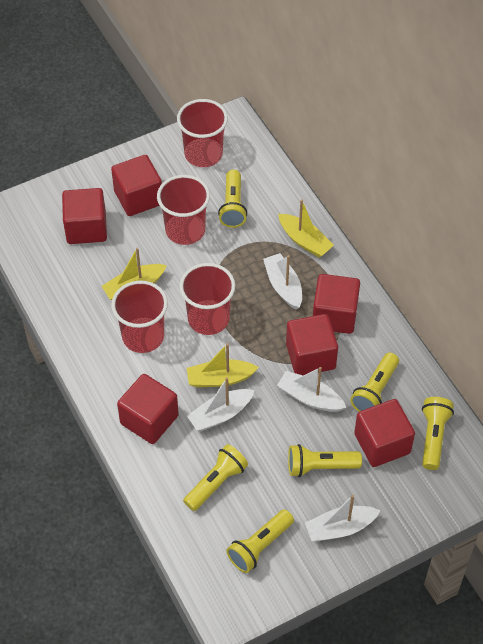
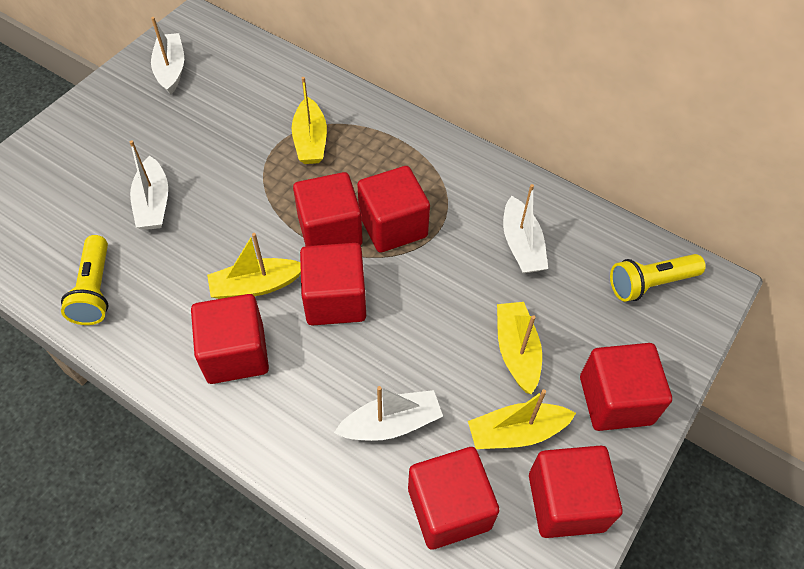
red cube: 6 -> 7
red cup: 4 -> 0
yellow boat: 3 -> 4
yellow flashlight: 6 -> 2

